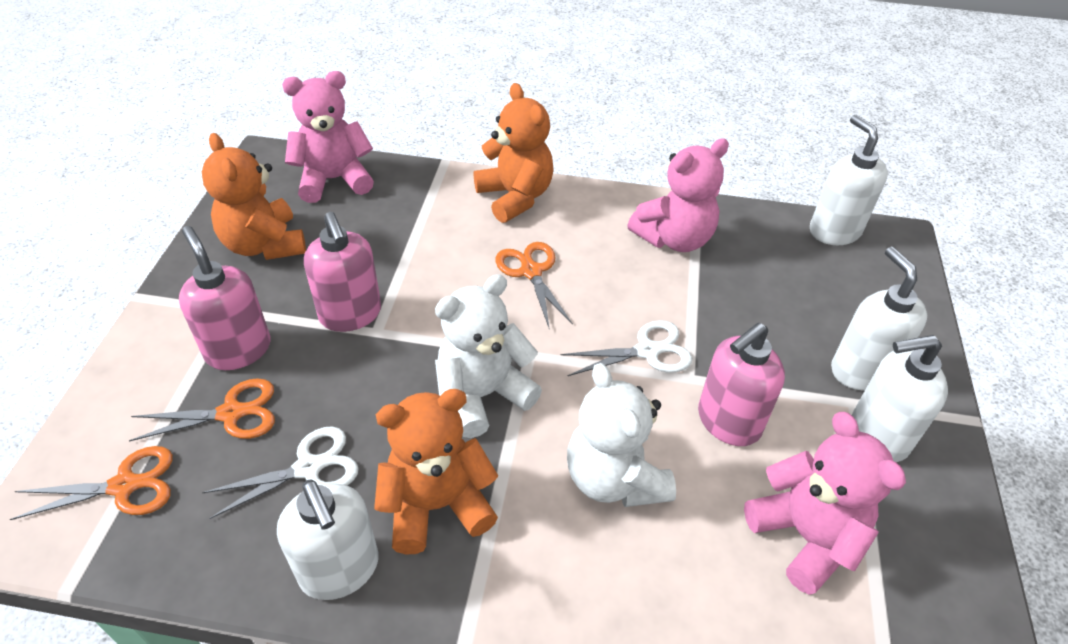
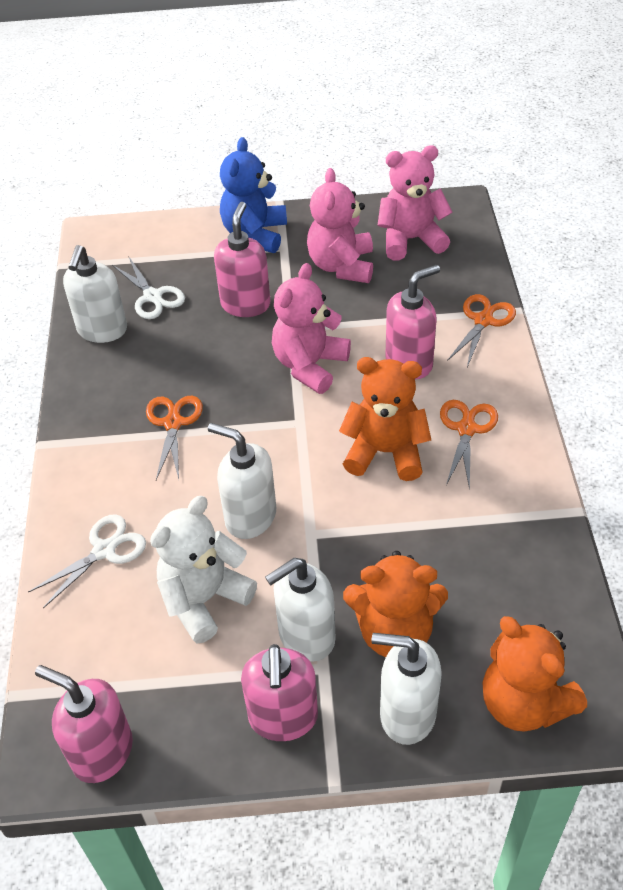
blue teddy bear: 0 -> 1
pink soap dispenser: 3 -> 4
white teddy bear: 2 -> 1

